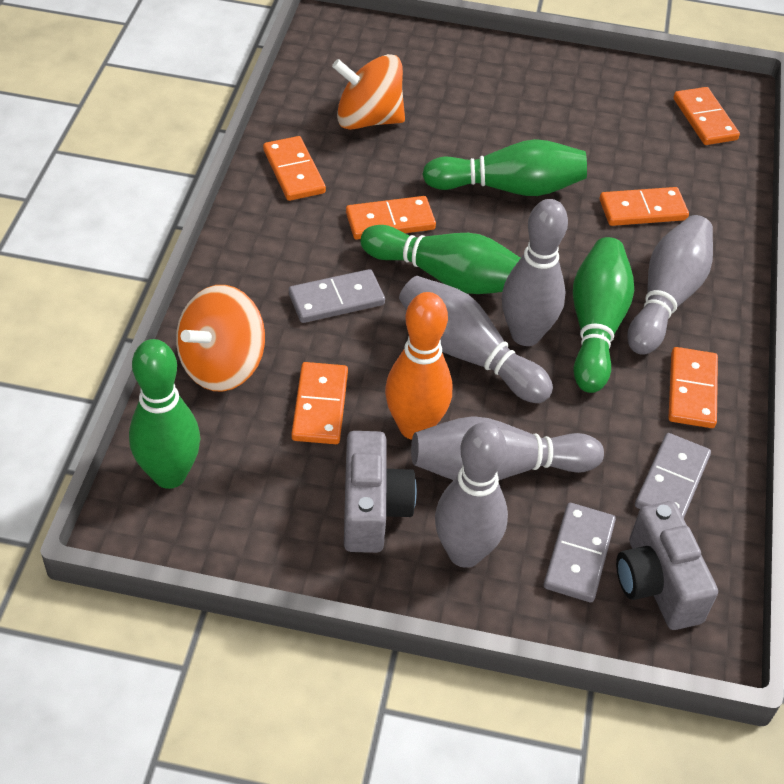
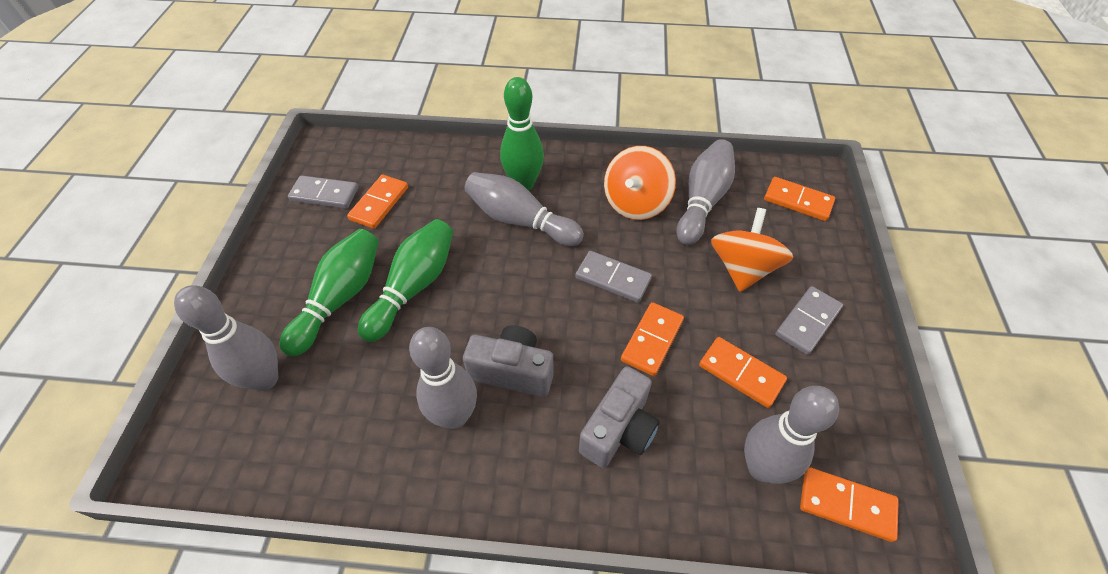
green bowling pin: 4 -> 3
orange bowling pin: 1 -> 0
orange domino: 6 -> 5

